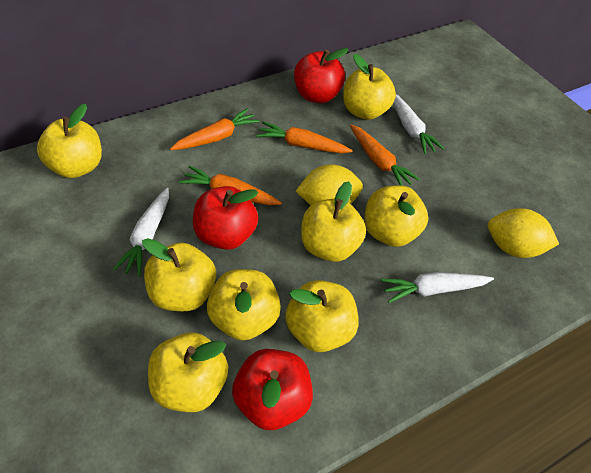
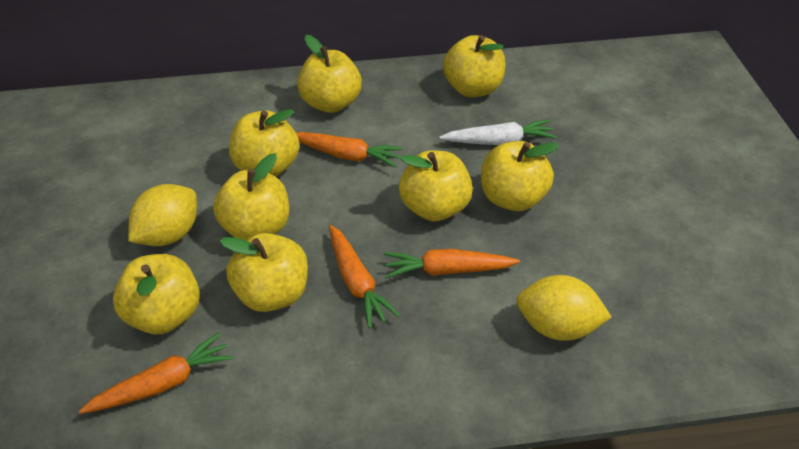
red apple: 3 -> 0
white carrot: 3 -> 1

